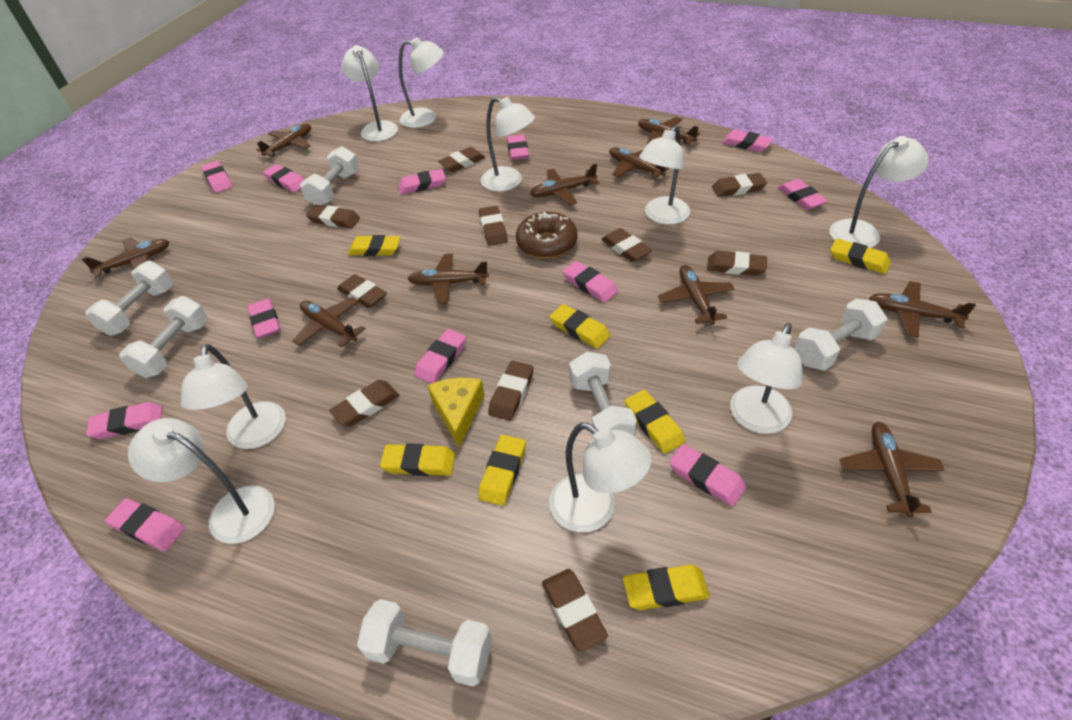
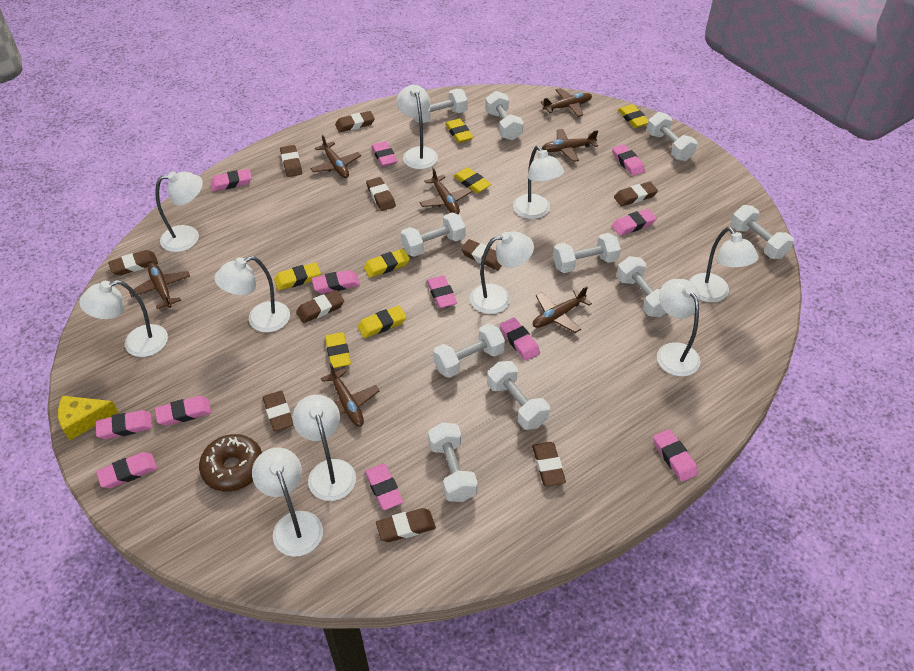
brown plane: 10 -> 7
white dumbbell: 6 -> 10
white lamp: 9 -> 10

